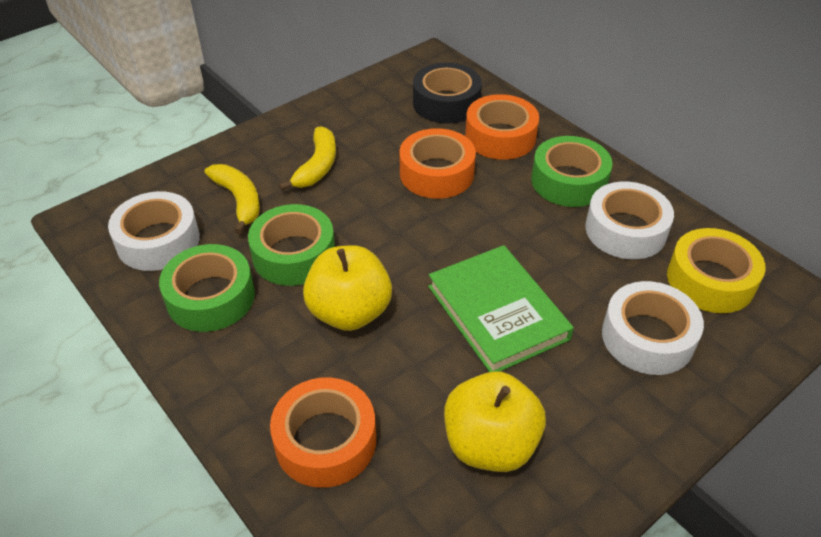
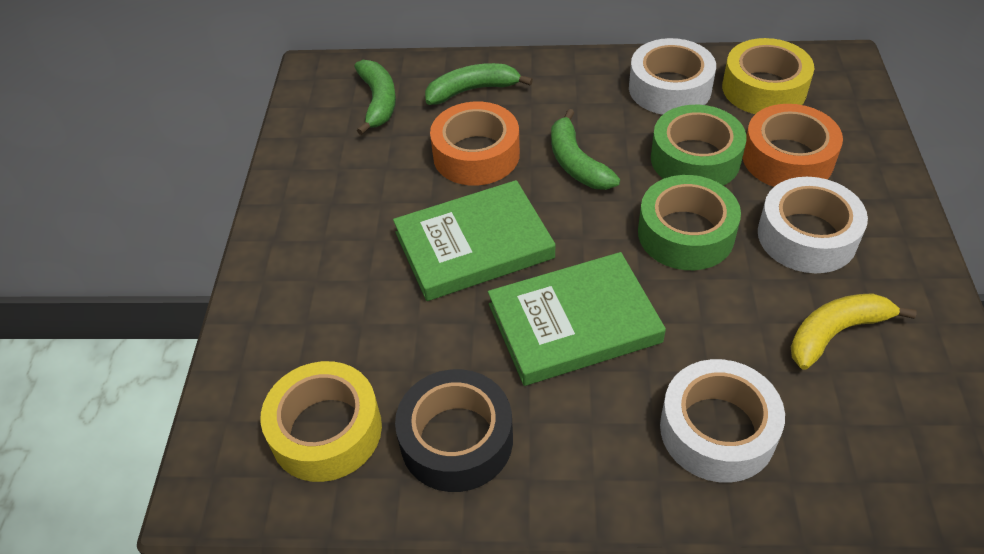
green banana: 0 -> 3
green book: 1 -> 2
green tape: 3 -> 2
orange tape: 3 -> 2
yellow apple: 2 -> 0
yellow banana: 2 -> 1
yellow tape: 1 -> 2

